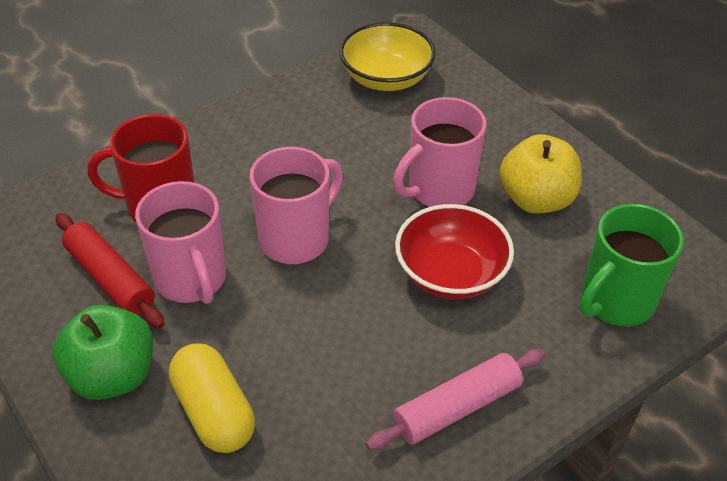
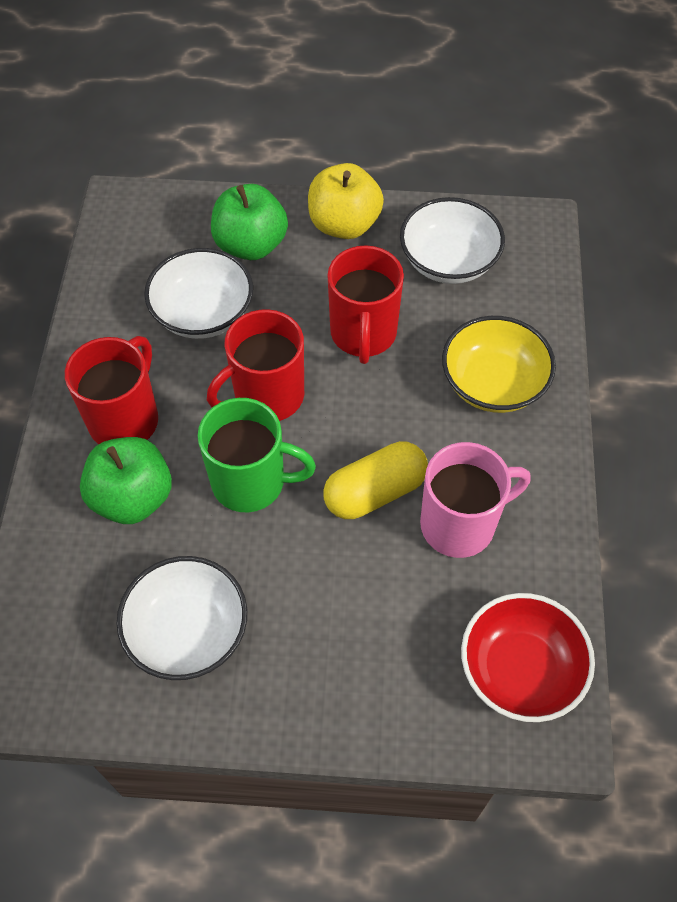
green apple: 1 -> 2
pink mug: 3 -> 1
pink rolling pin: 1 -> 0
red mug: 1 -> 3
red rolling pin: 1 -> 0
white bowl: 0 -> 3

